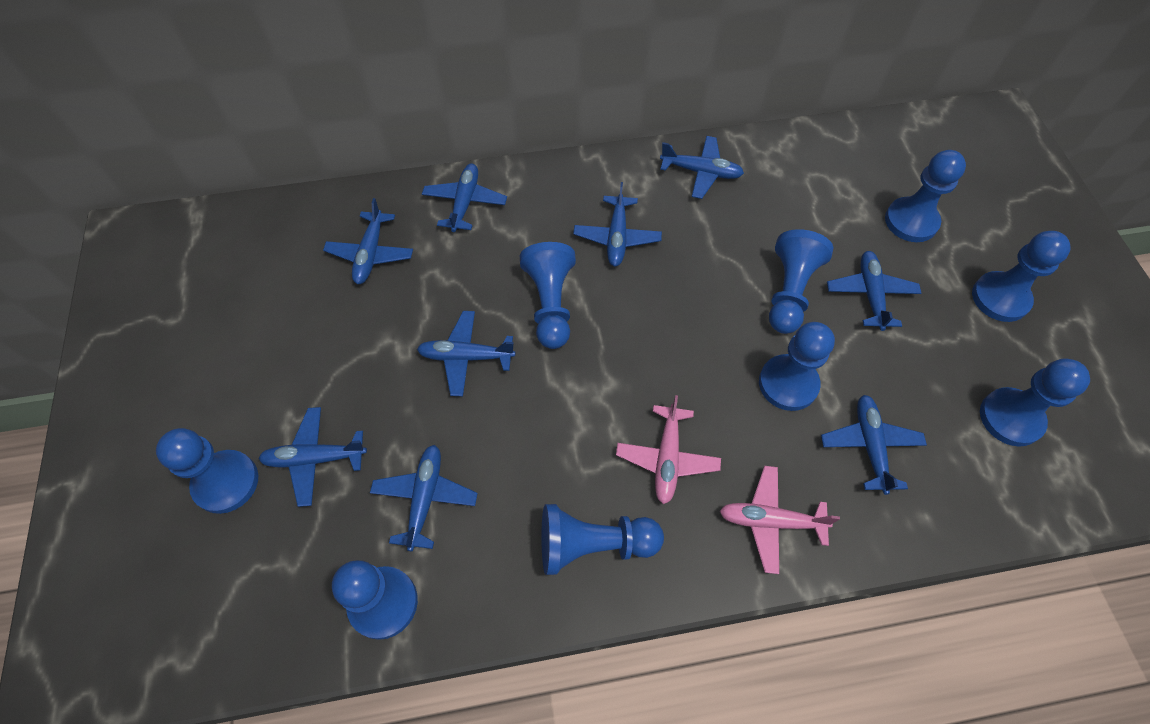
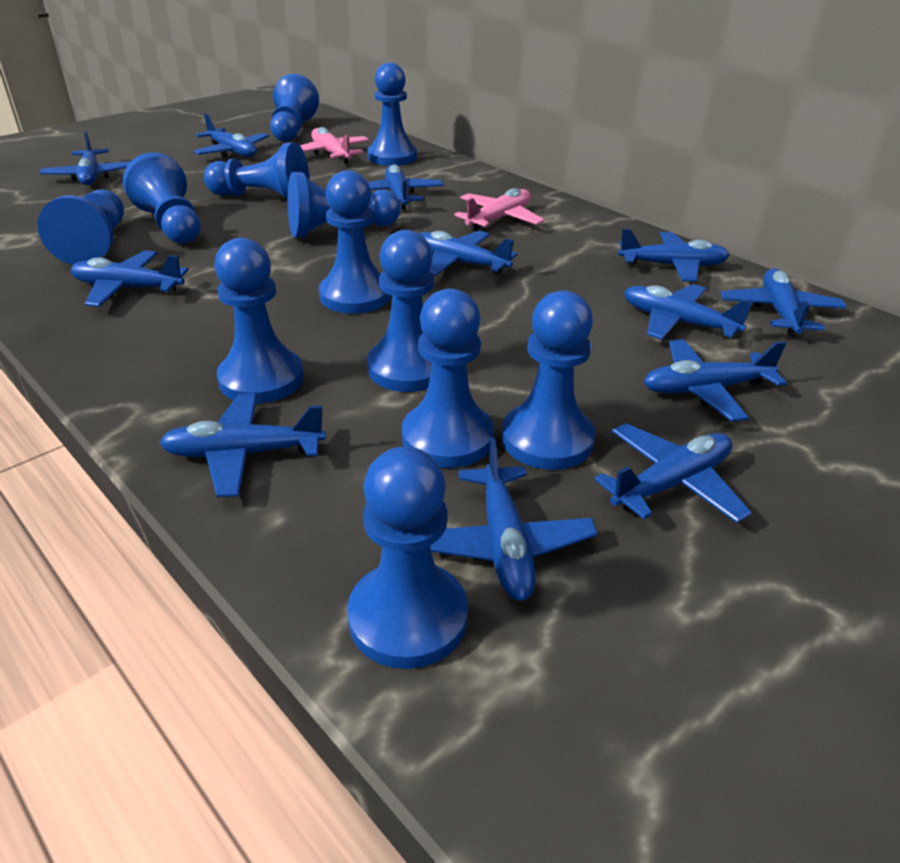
blue pawn: 9 -> 12
blue plane: 9 -> 12

